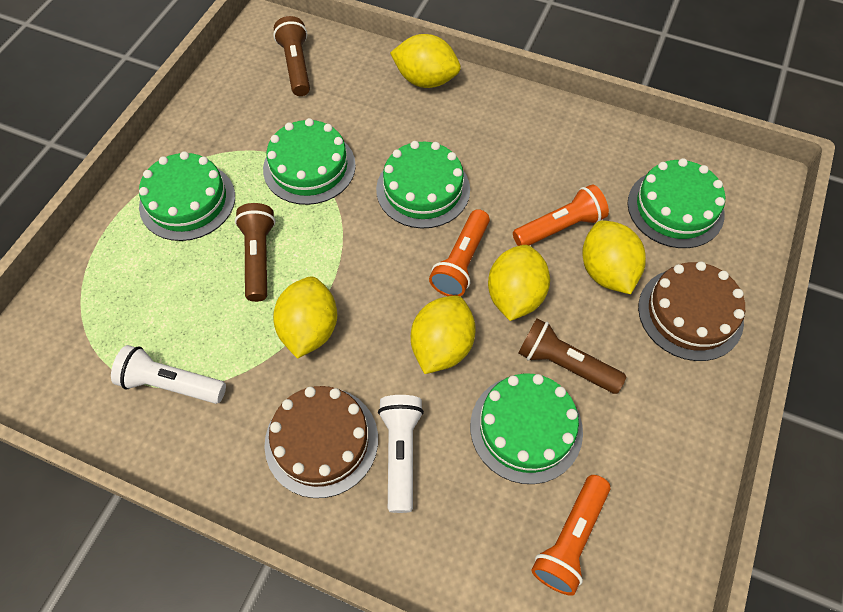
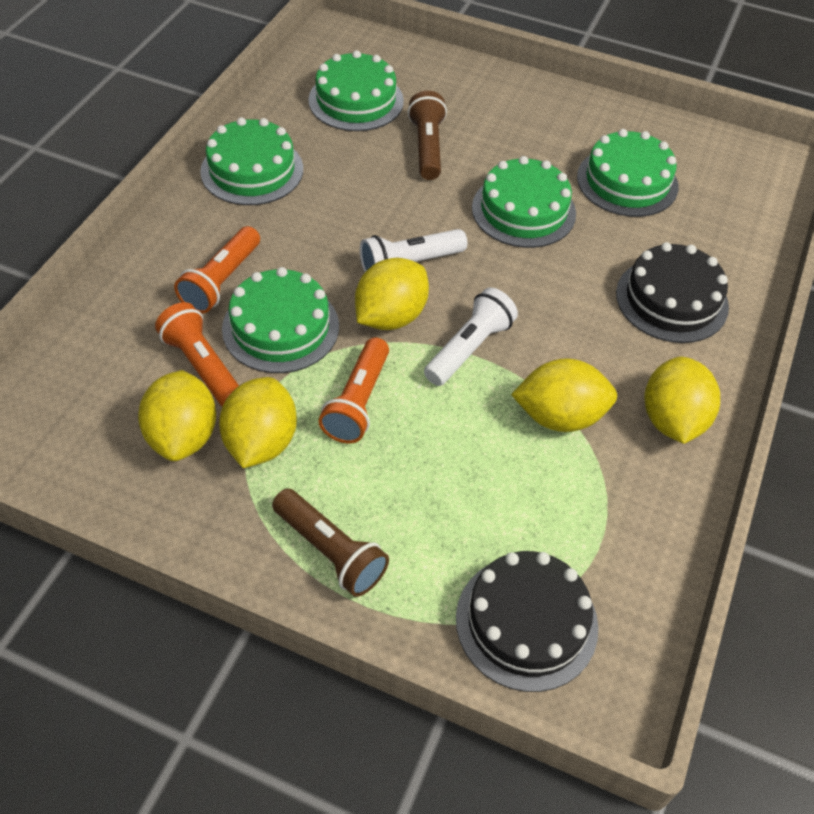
black cake: 0 -> 2
brown cake: 2 -> 0
brown flashlight: 3 -> 2

